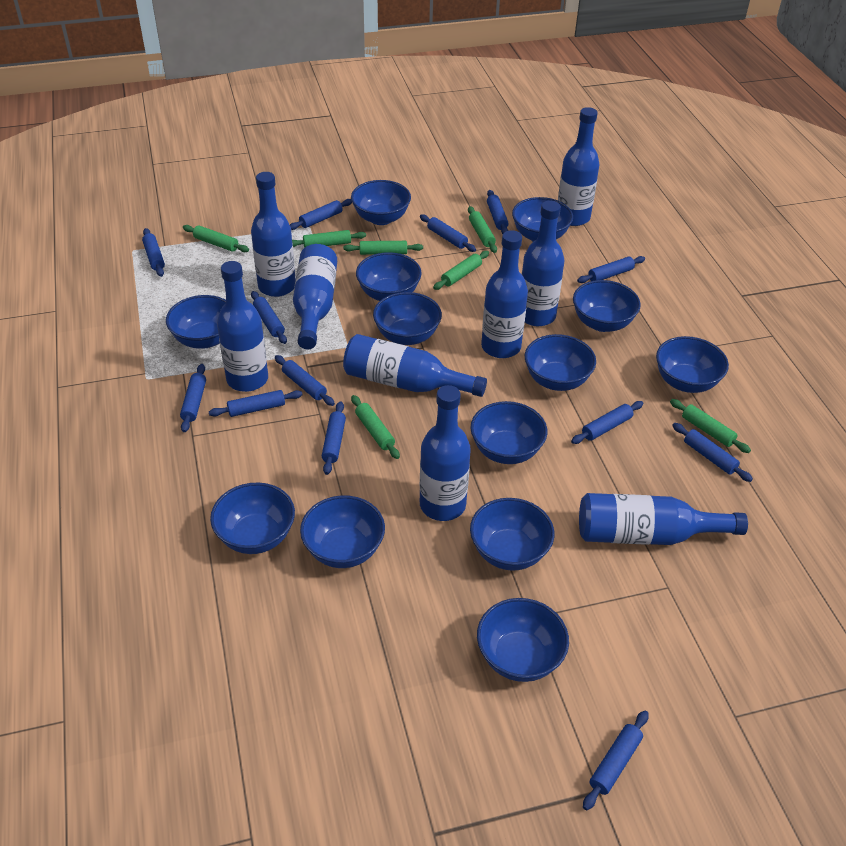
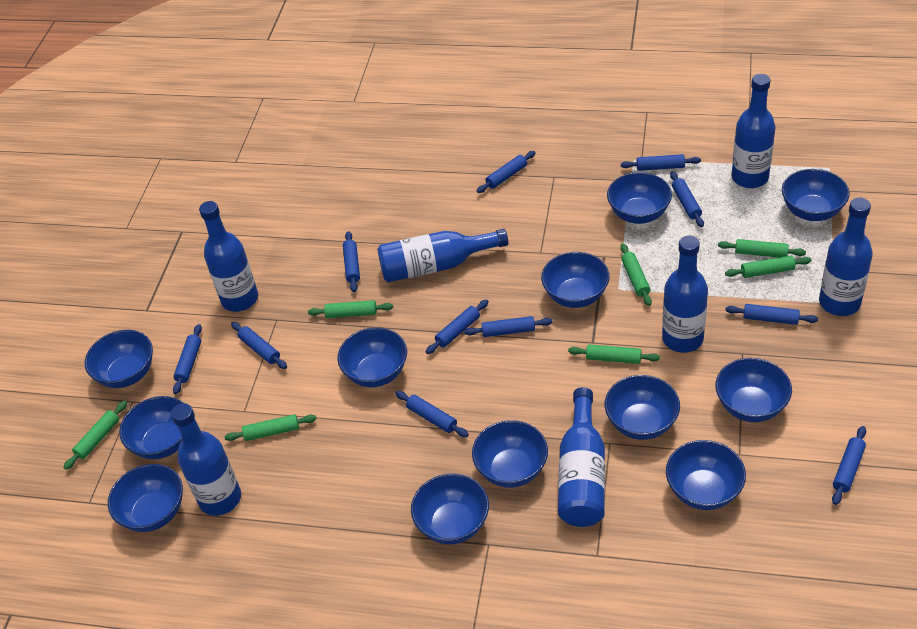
blue bottle: 9 -> 7
blue bowl: 13 -> 12
blue rolling pin: 13 -> 11

